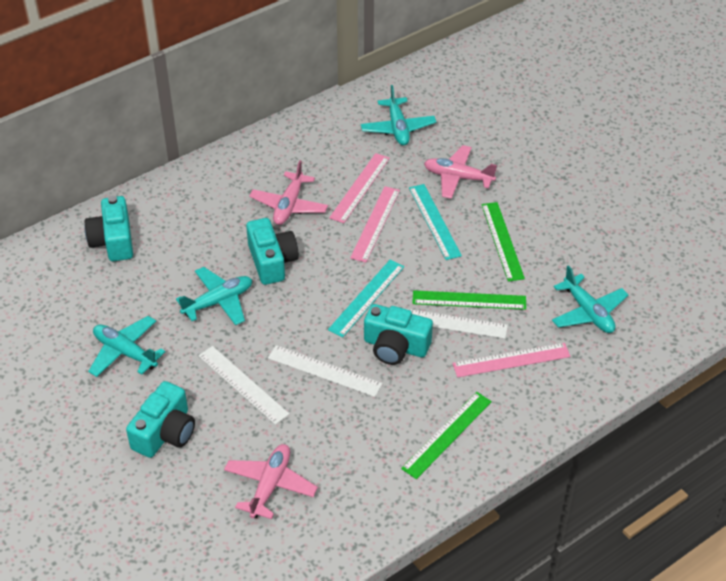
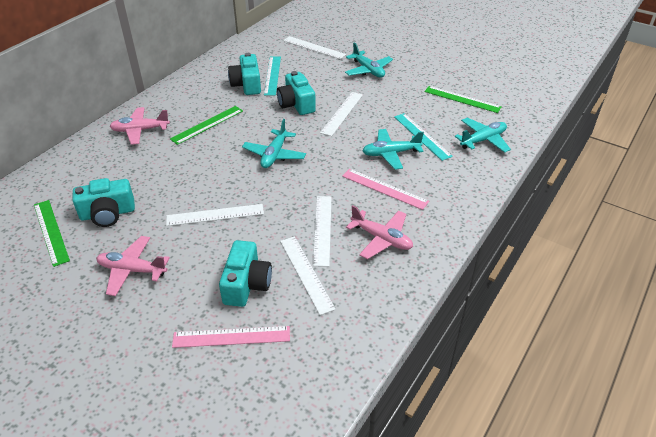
pink ruler: 3 -> 2
white ruler: 3 -> 5

